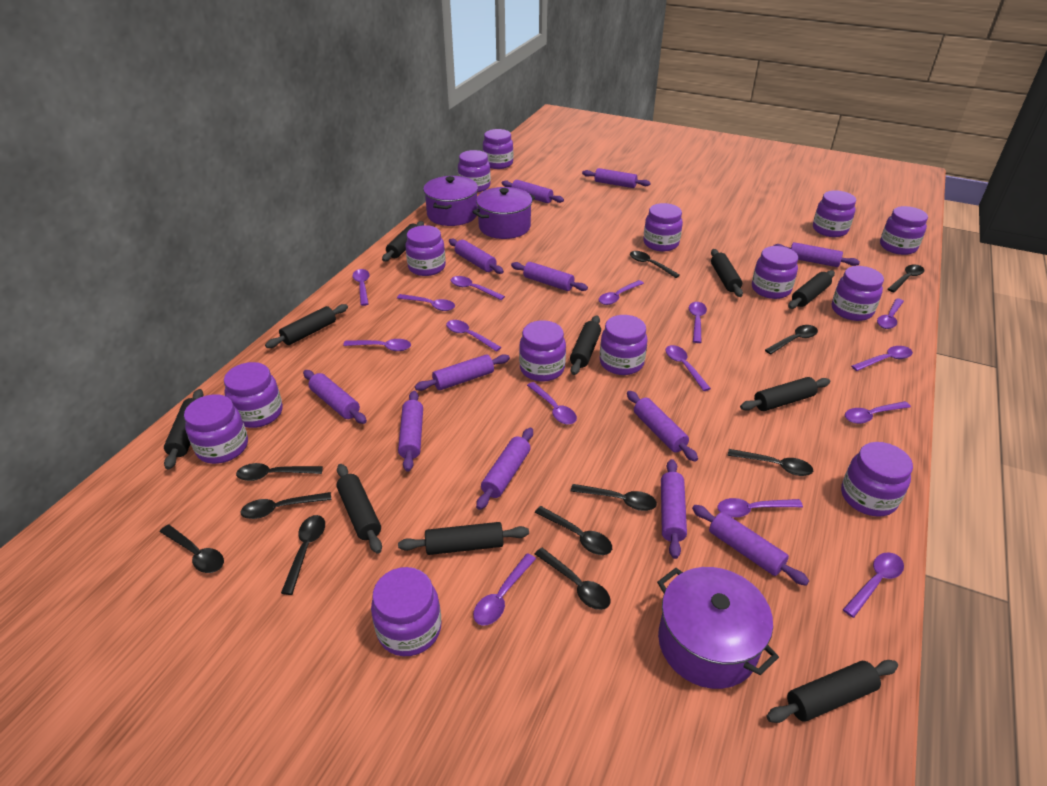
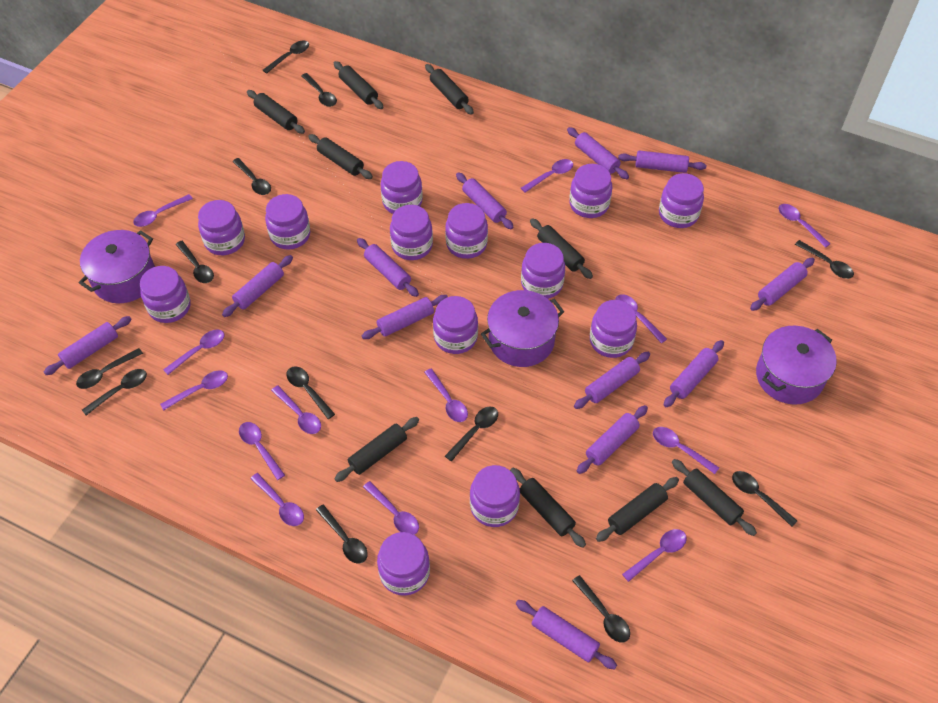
black rolling pin: 10 -> 9
black spoon: 11 -> 12
purple jar: 14 -> 13
purple spoon: 15 -> 13

